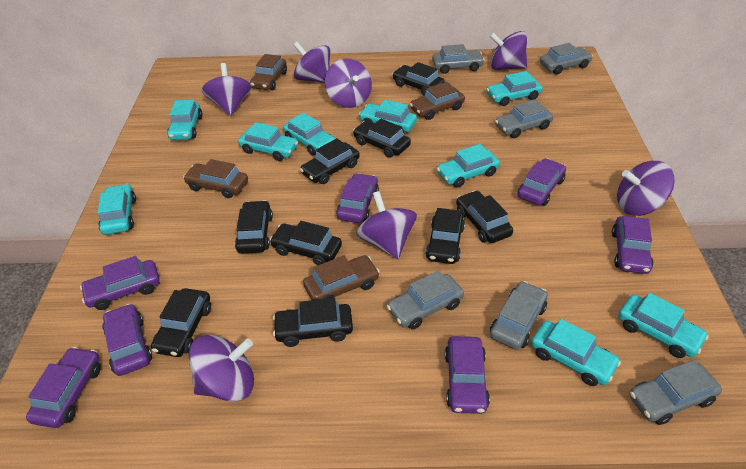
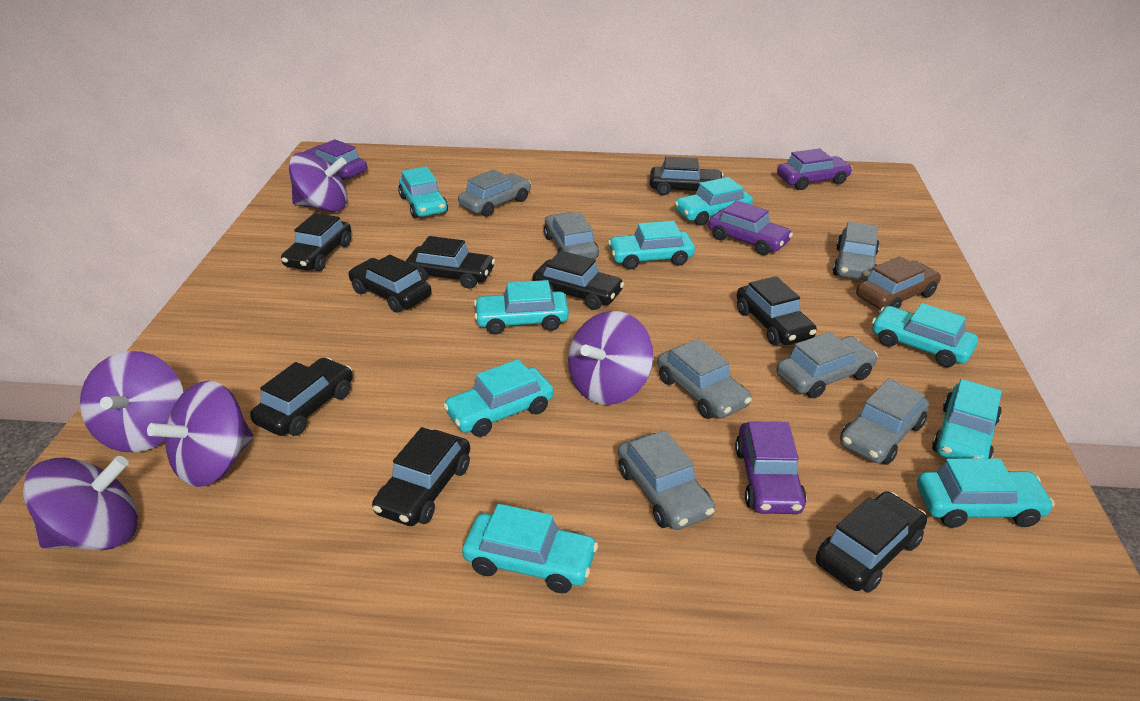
brown car: 4 -> 1
grey car: 6 -> 7
purple car: 7 -> 4
purple spinning top: 7 -> 5

